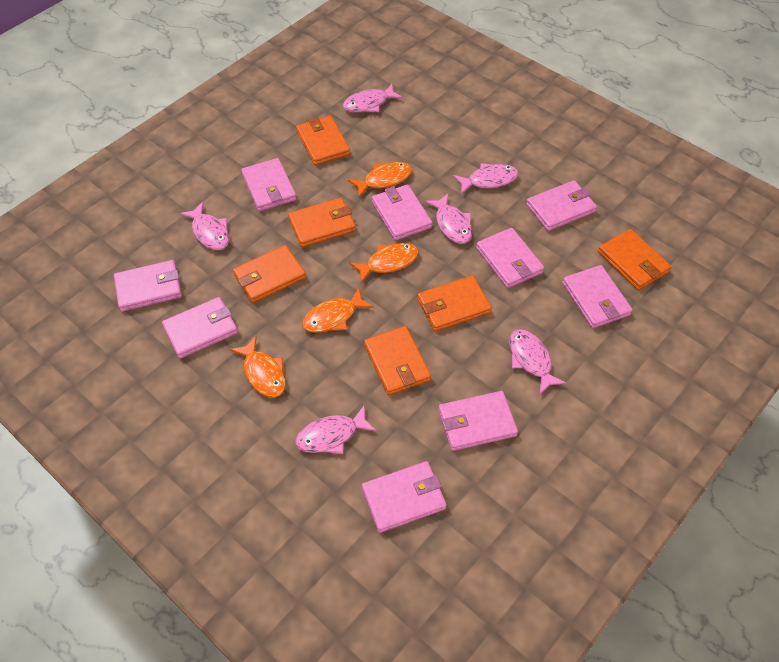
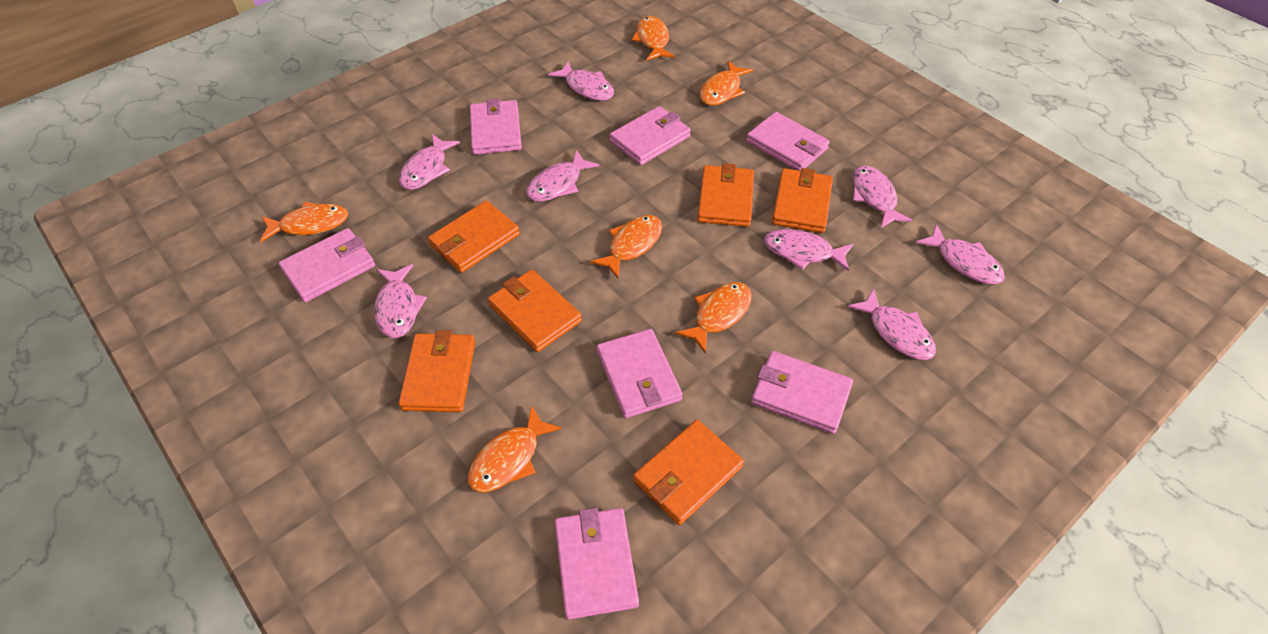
orange fish: 4 -> 6
pink fish: 6 -> 8
pink wallet: 9 -> 7

